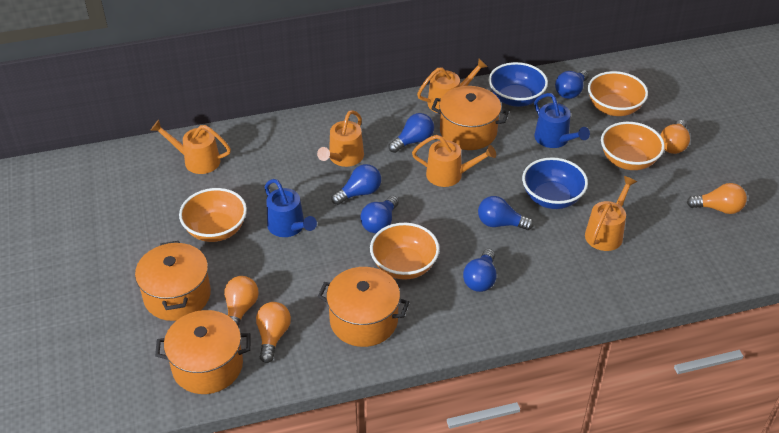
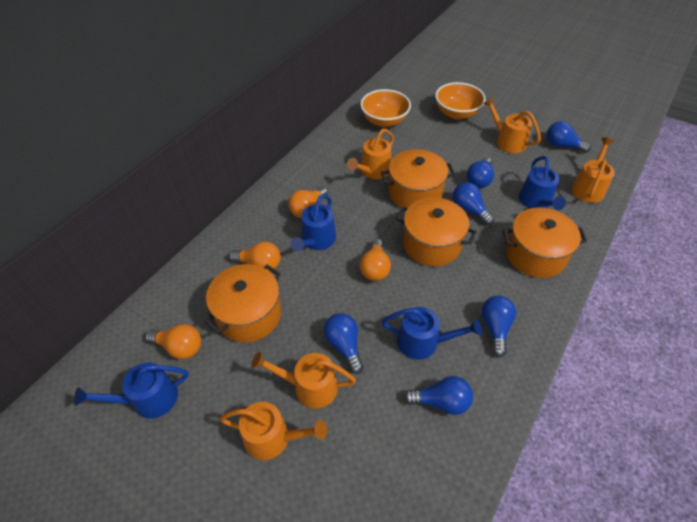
blue bowl: 2 -> 0
blue watering can: 2 -> 4
orange bowl: 4 -> 2

